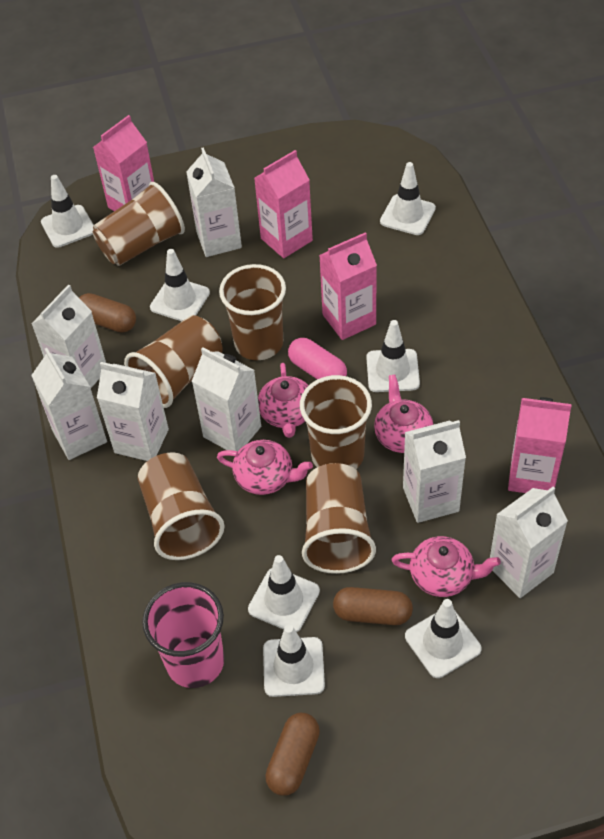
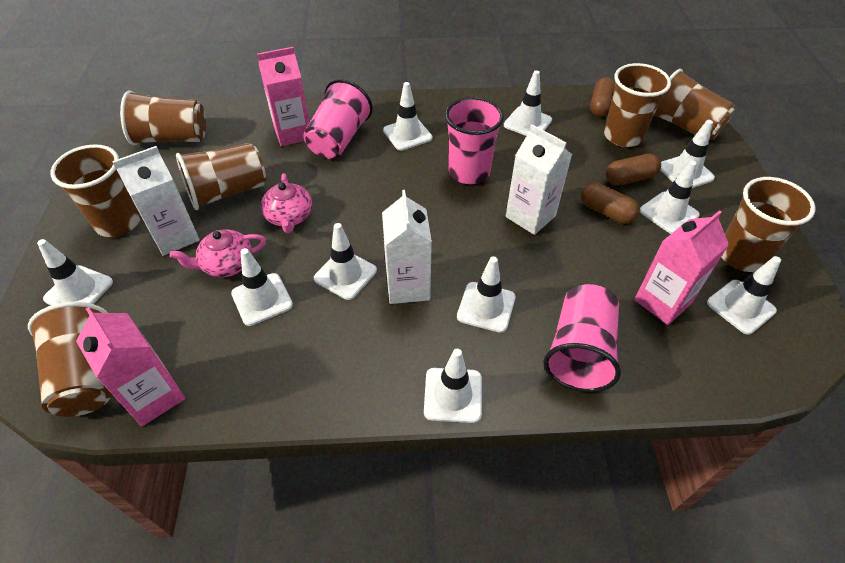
brown cup: 6 -> 7
pink capsule: 1 -> 0
pink carton: 4 -> 3
pink cup: 1 -> 3
pink teapot: 4 -> 2
white carton: 7 -> 3
white traffic cone: 7 -> 10

